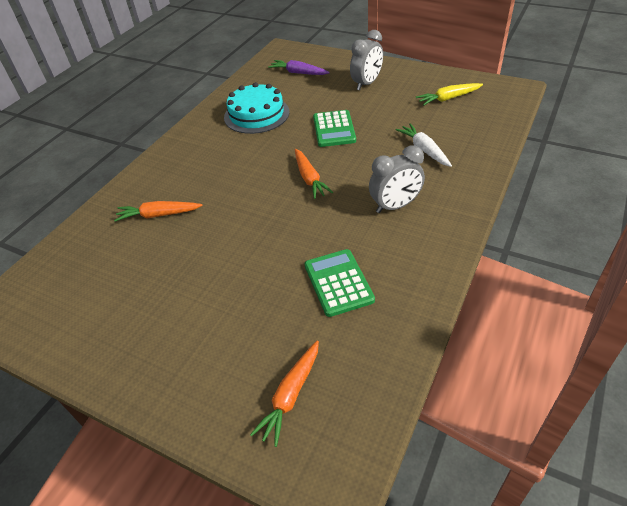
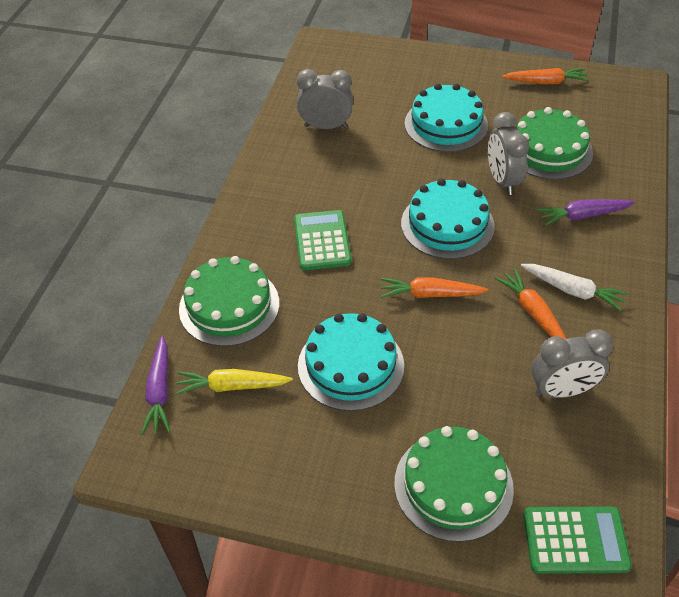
green cake: 0 -> 3
grey clock: 2 -> 3
purple carrot: 1 -> 2
turquoise cake: 1 -> 3

